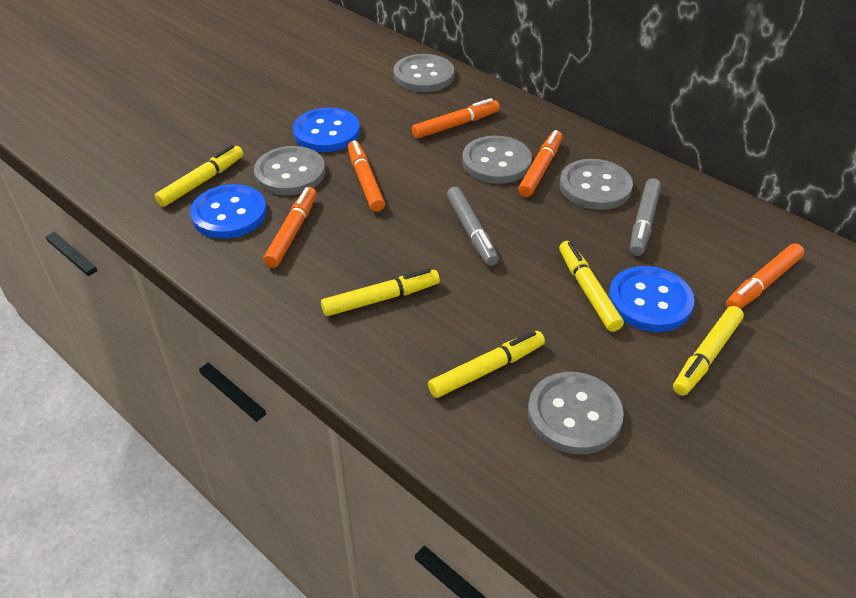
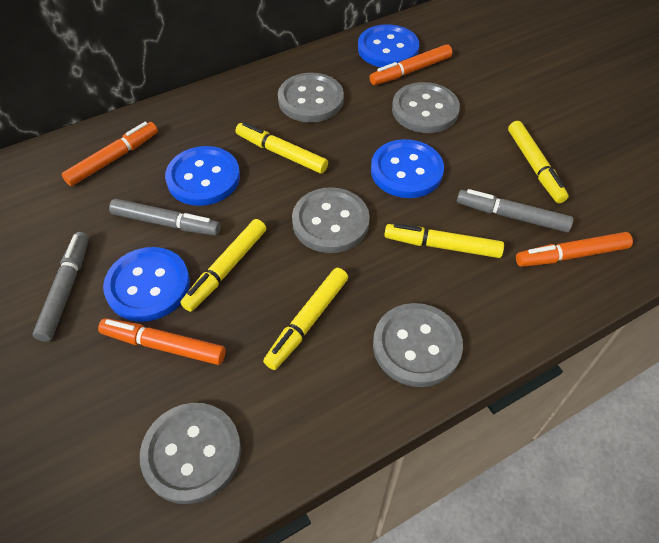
blue button: 3 -> 4
grey marker: 2 -> 3
orange marker: 5 -> 4

